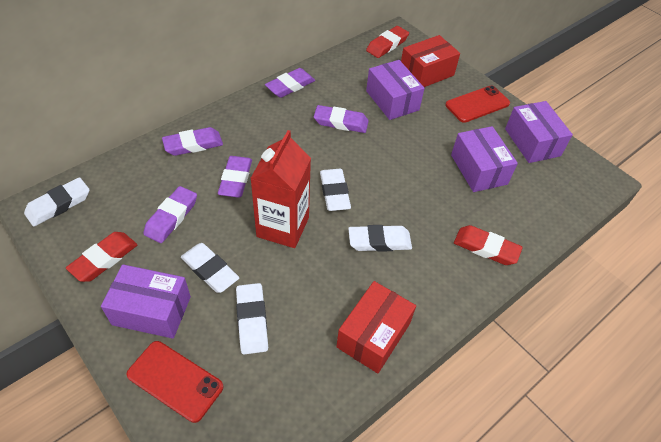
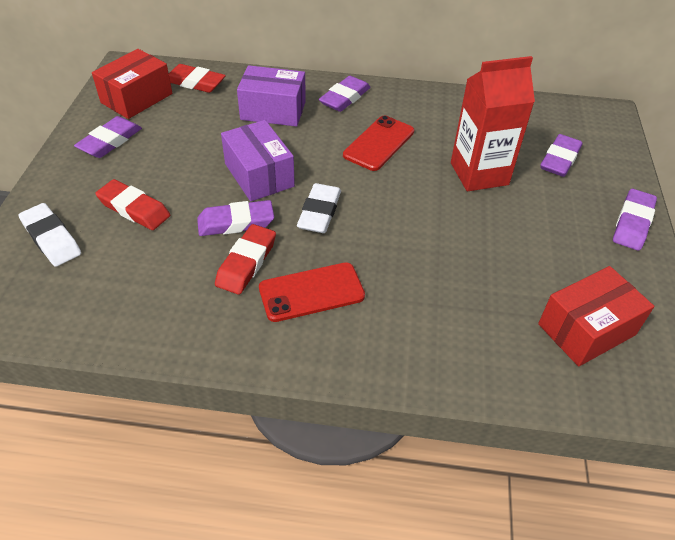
purple box: 4 -> 2
white eraser: 5 -> 2

